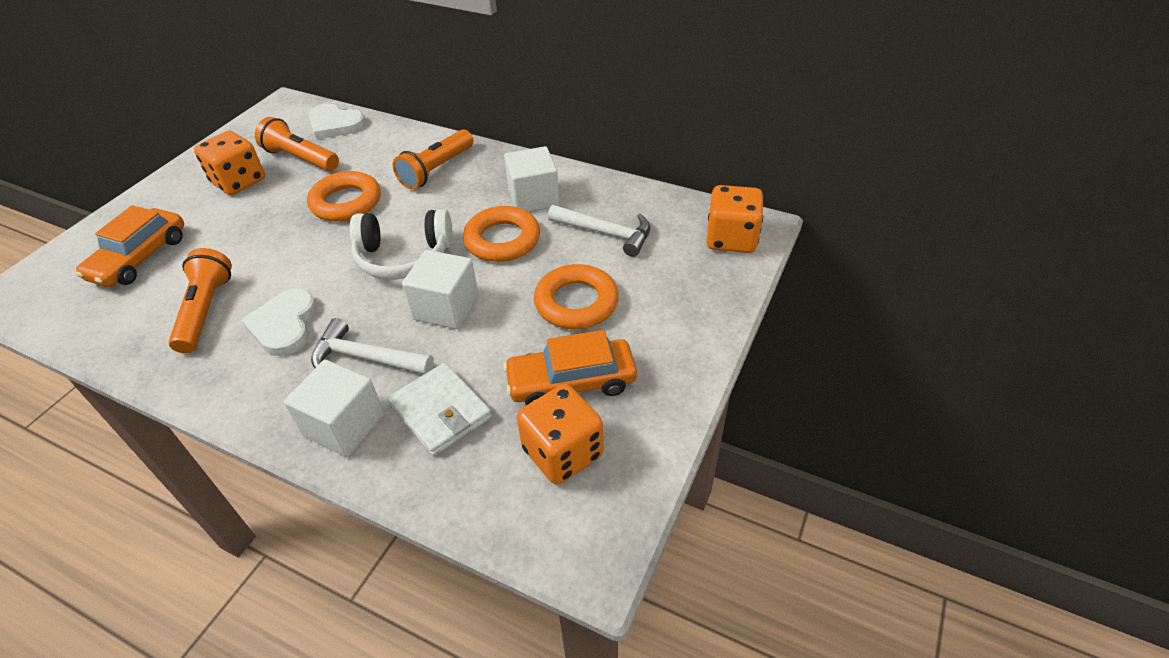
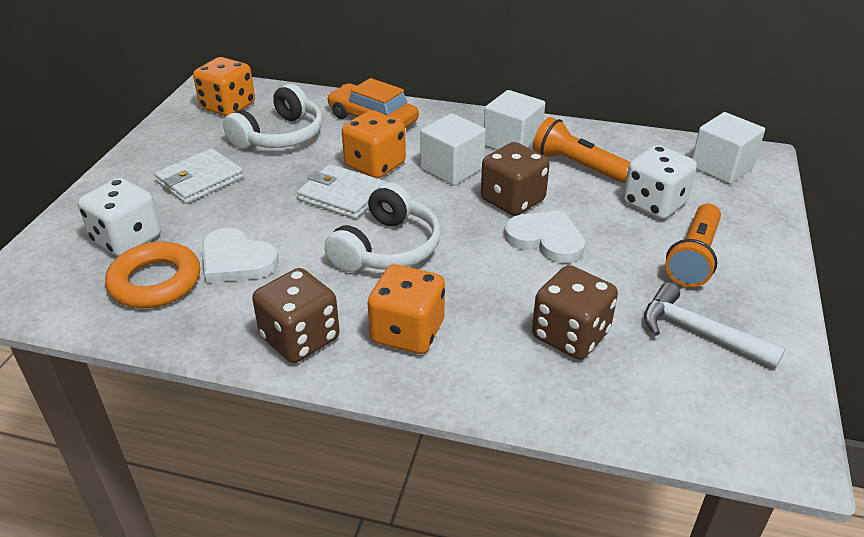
brown dice: 0 -> 3
orange car: 2 -> 1
orange flashlight: 3 -> 2
orange ring: 3 -> 1
white dice: 0 -> 2
white hammer: 2 -> 1
white headphones: 1 -> 2
white wallet: 1 -> 2

